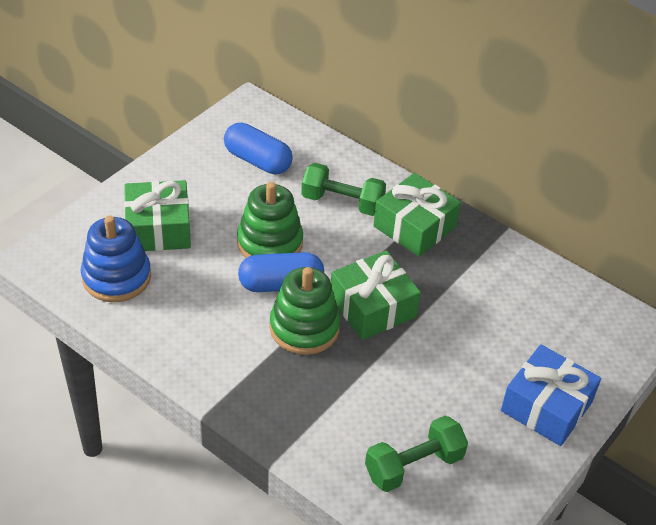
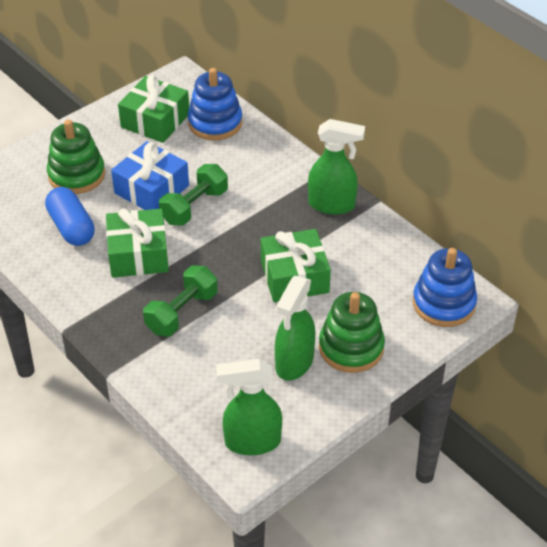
blue capsule: 2 -> 1
blue stacking toy: 1 -> 2
green spray bottle: 0 -> 3

